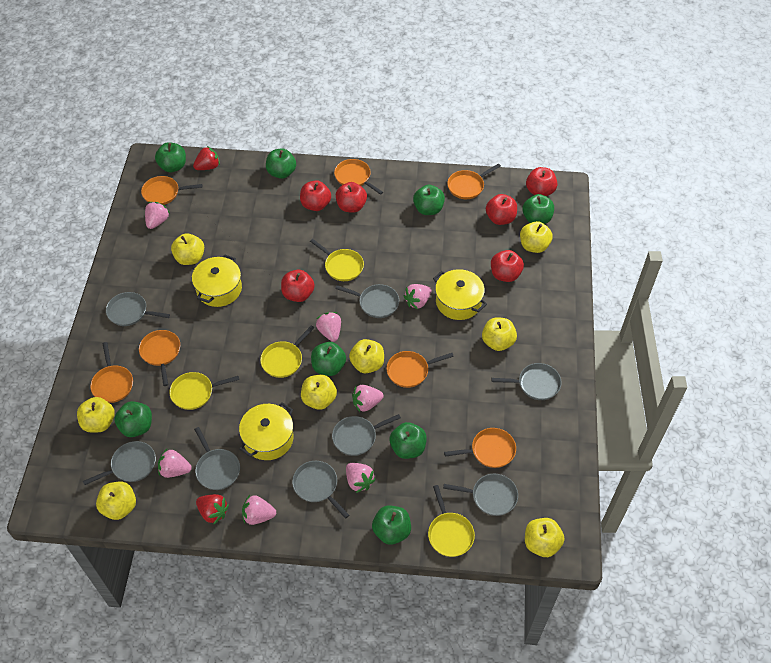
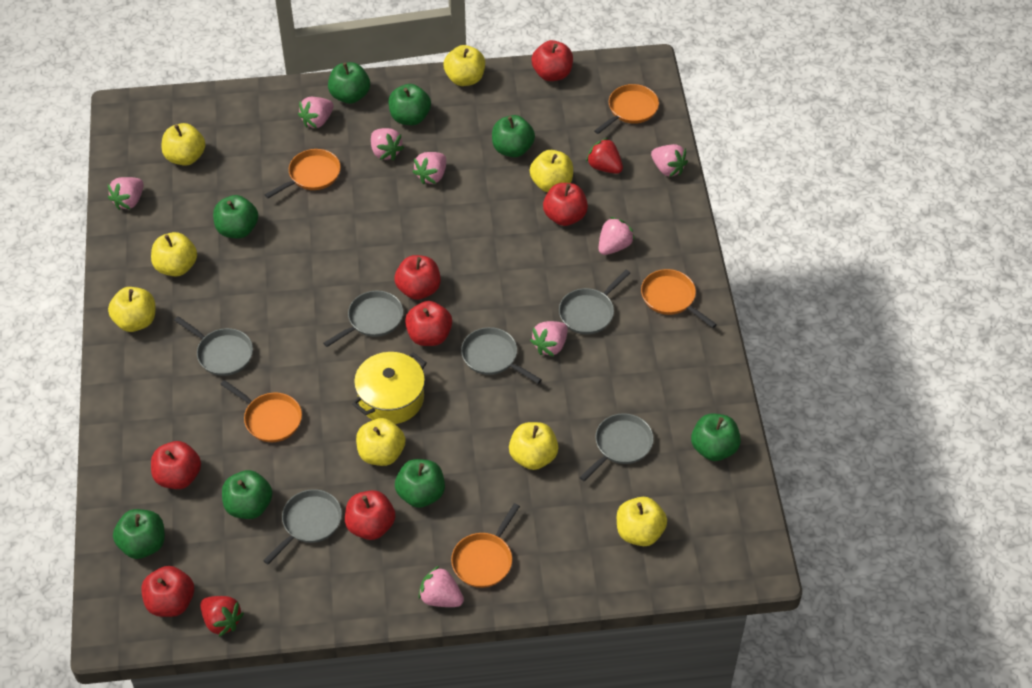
grey pan: 8 -> 6
orange pan: 7 -> 5
pink strawberry: 7 -> 8
red apple: 6 -> 7
yellow pan: 4 -> 0
yellow pot: 3 -> 1

